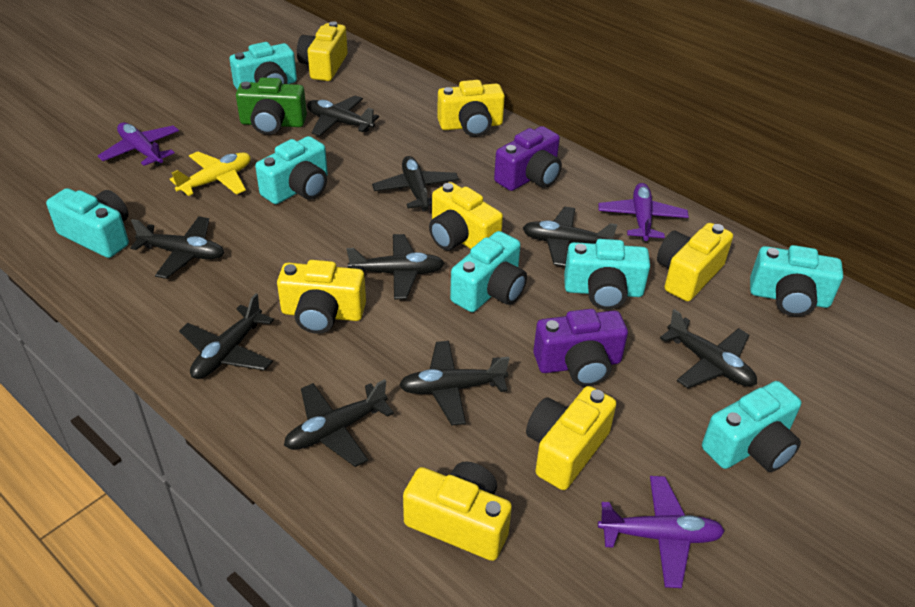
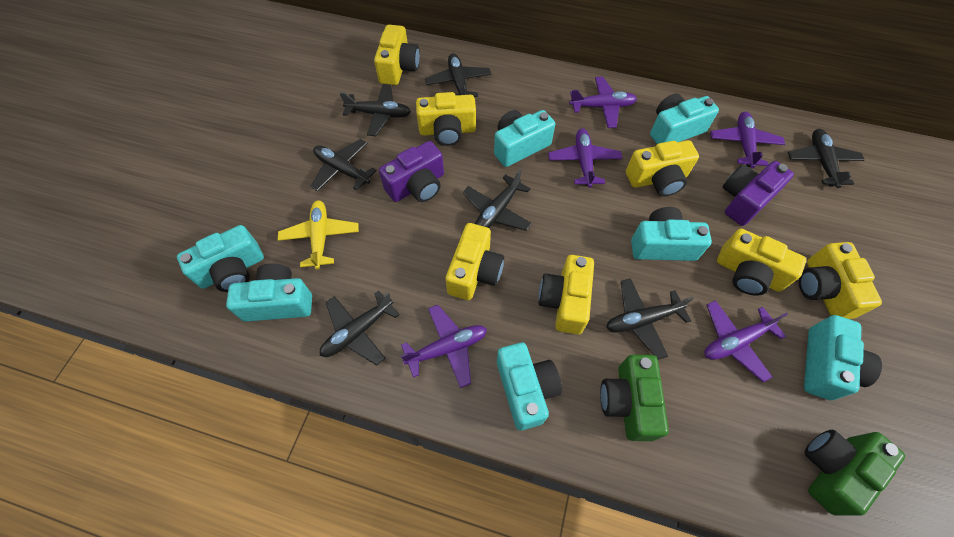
black plane: 9 -> 7
green camera: 1 -> 2
purple plane: 3 -> 5

